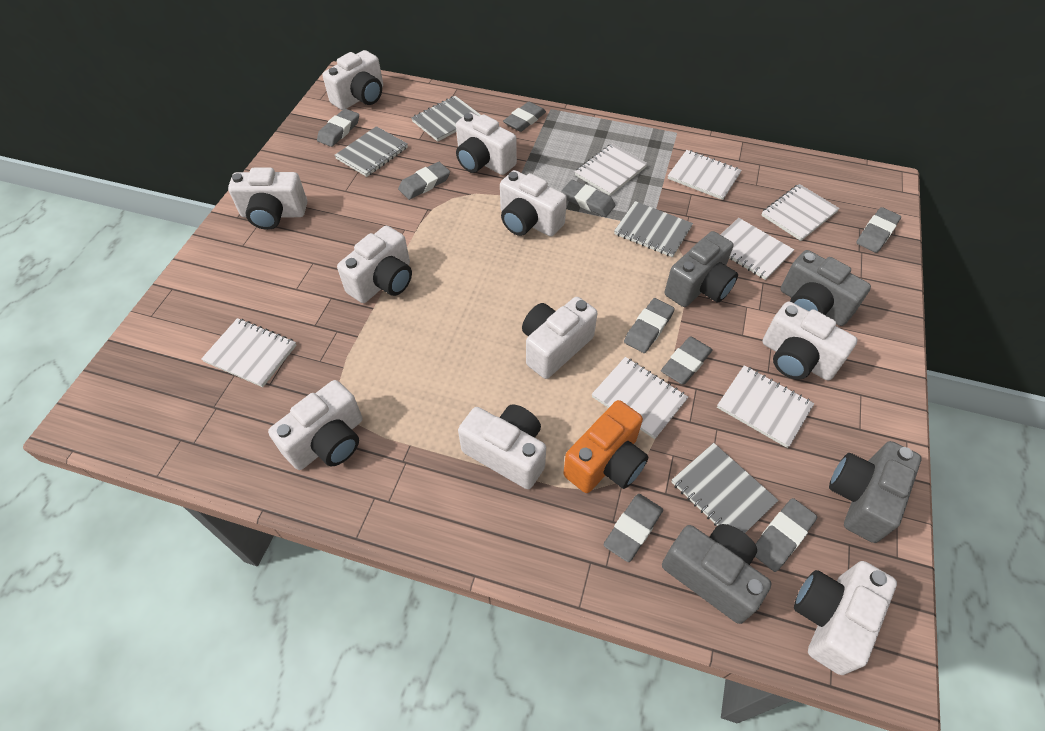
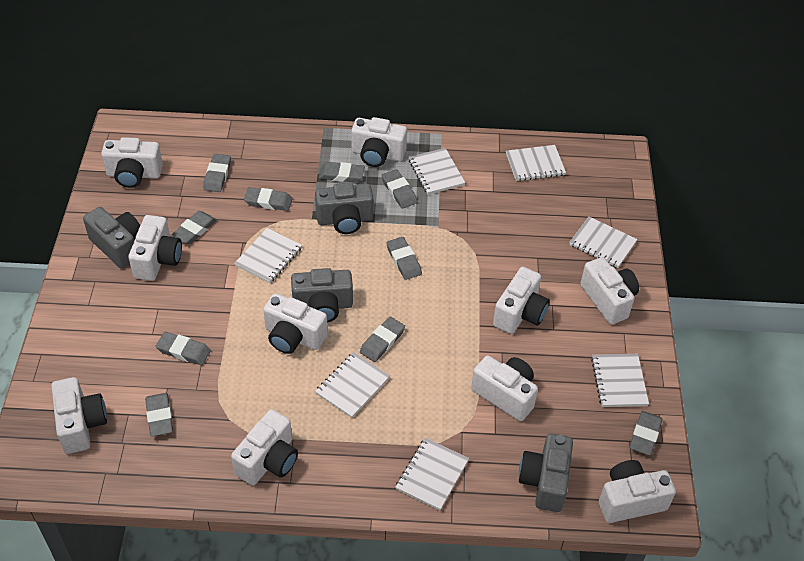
grey eraser: 9 -> 10
grey notebook: 4 -> 0
orange camera: 1 -> 0

